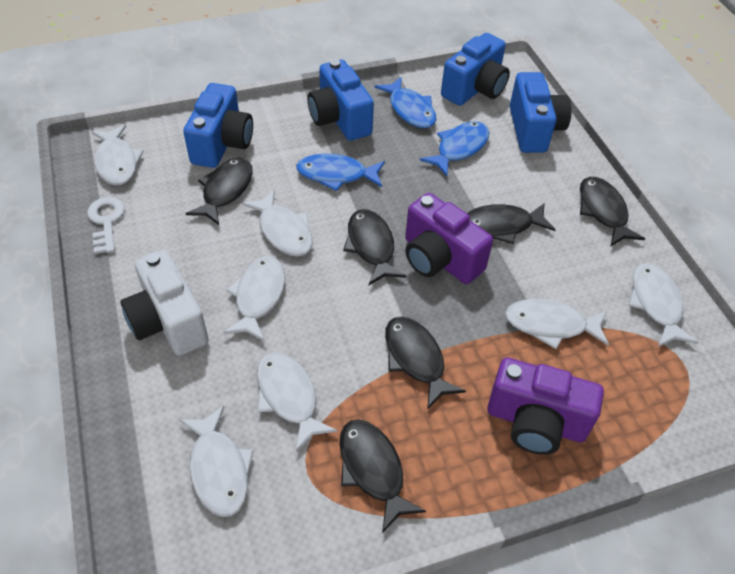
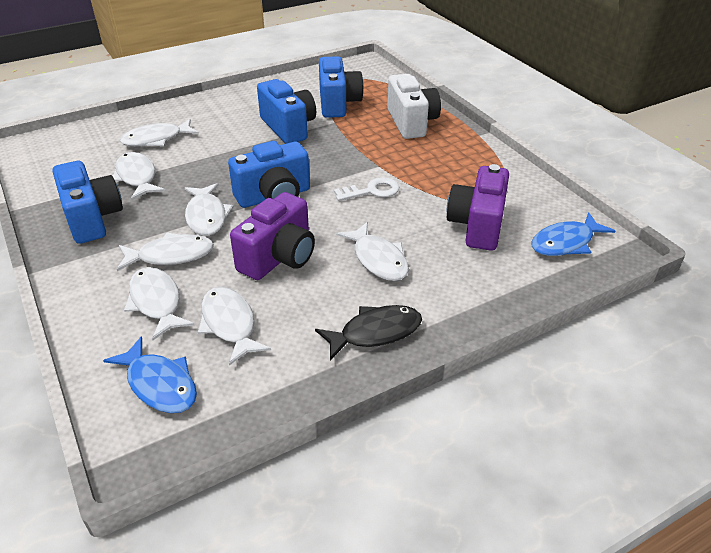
black fish: 6 -> 1
blue fish: 3 -> 2

